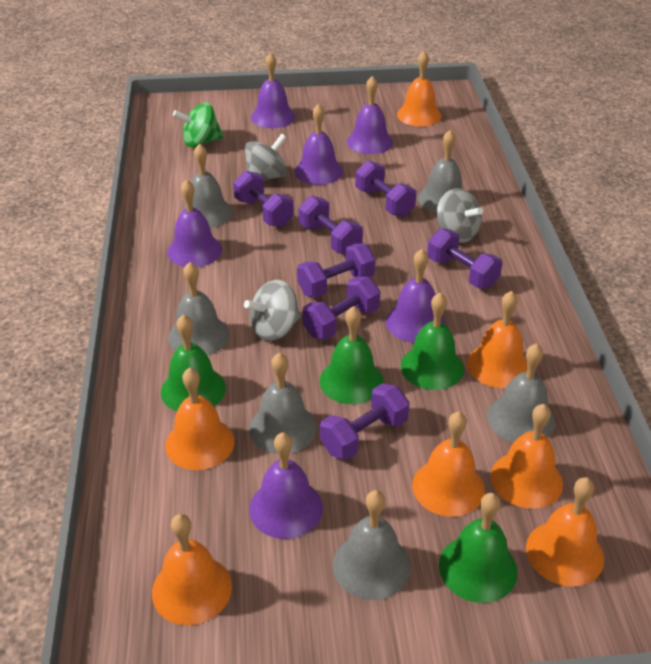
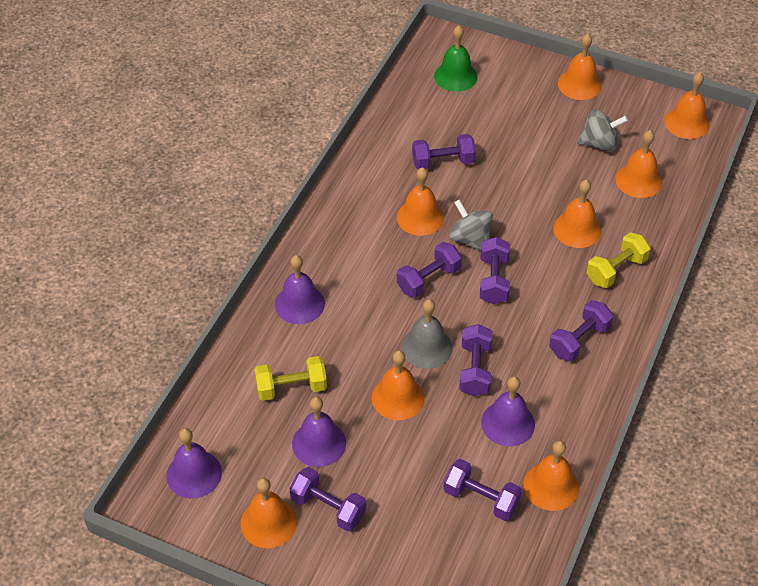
green bell: 4 -> 1
green spinning top: 1 -> 0
grey bell: 6 -> 1
grey spinning top: 3 -> 2
orange bell: 7 -> 8
purple bell: 6 -> 4
yellow dumbbell: 0 -> 2

